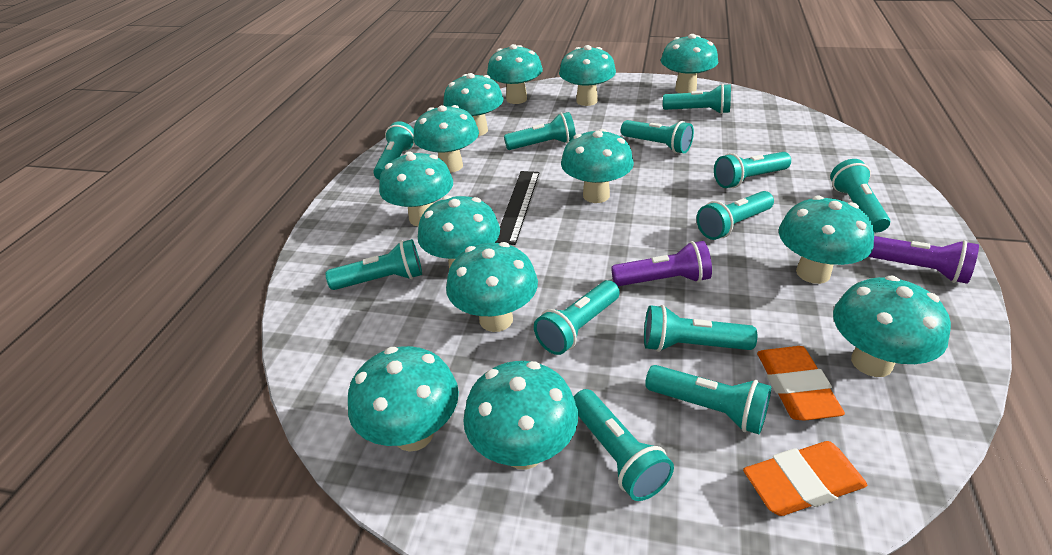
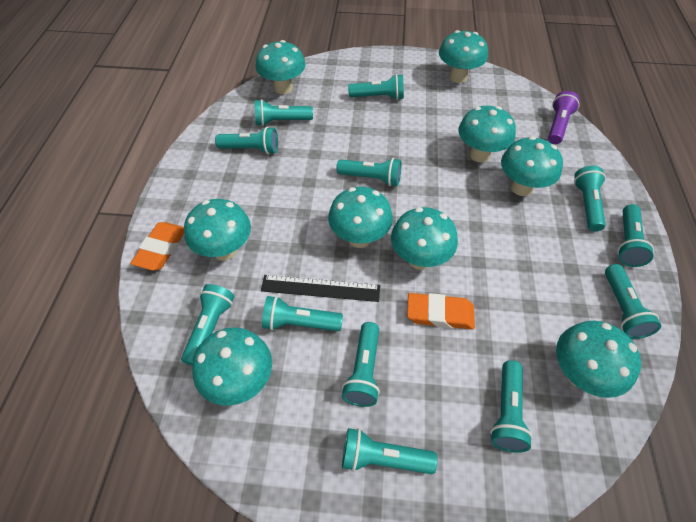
purple flashlight: 2 -> 1
turquoise mushroom: 13 -> 9

